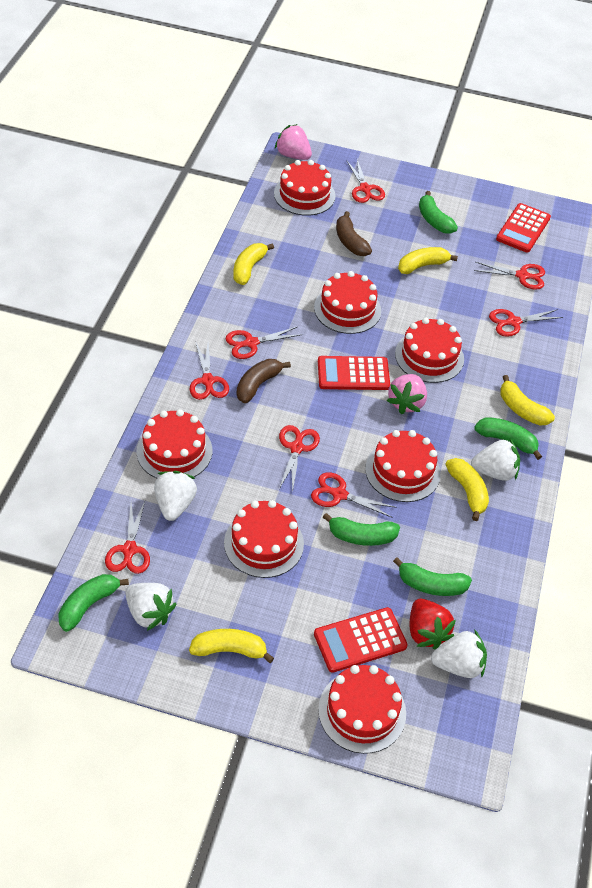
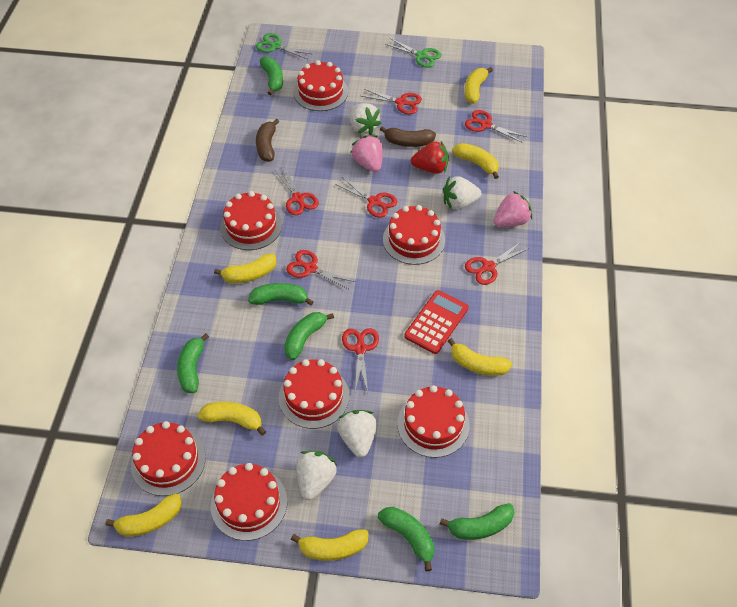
green banana: 5 -> 6
green scissors: 0 -> 2
red calculator: 3 -> 1
red scissors: 8 -> 7
yellow banana: 5 -> 7

